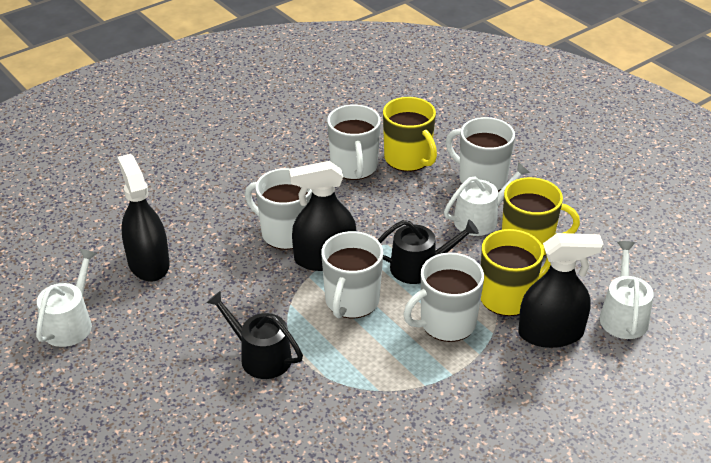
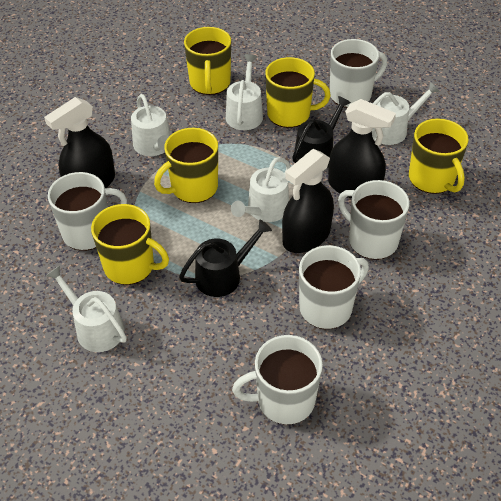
white watering can: 3 -> 5
yellow mug: 3 -> 5

